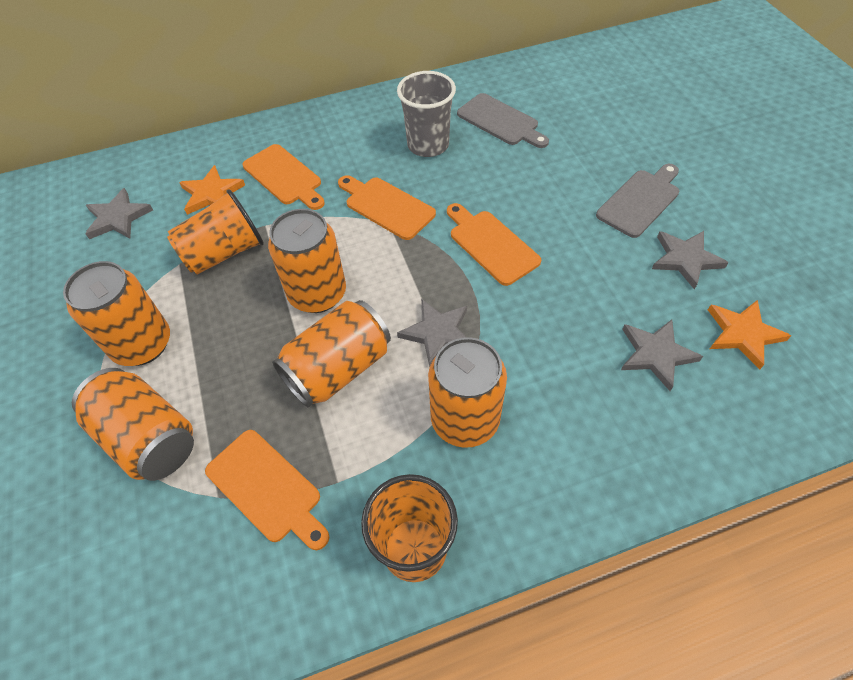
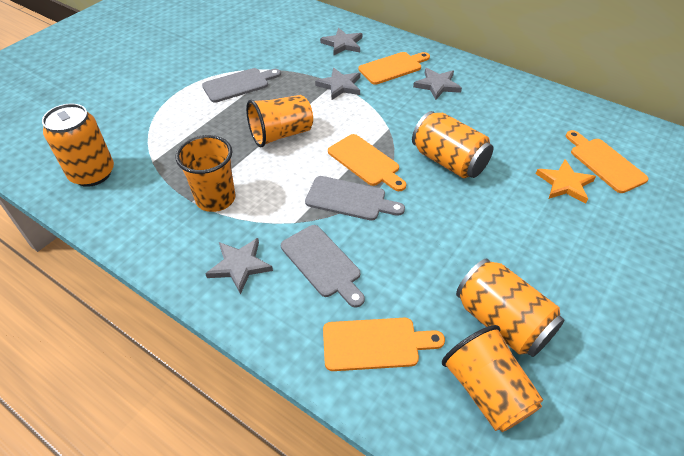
grey cup: 1 -> 0
grey cutting board: 2 -> 3
orange can: 5 -> 3
orange cup: 2 -> 3
orange star: 2 -> 1

